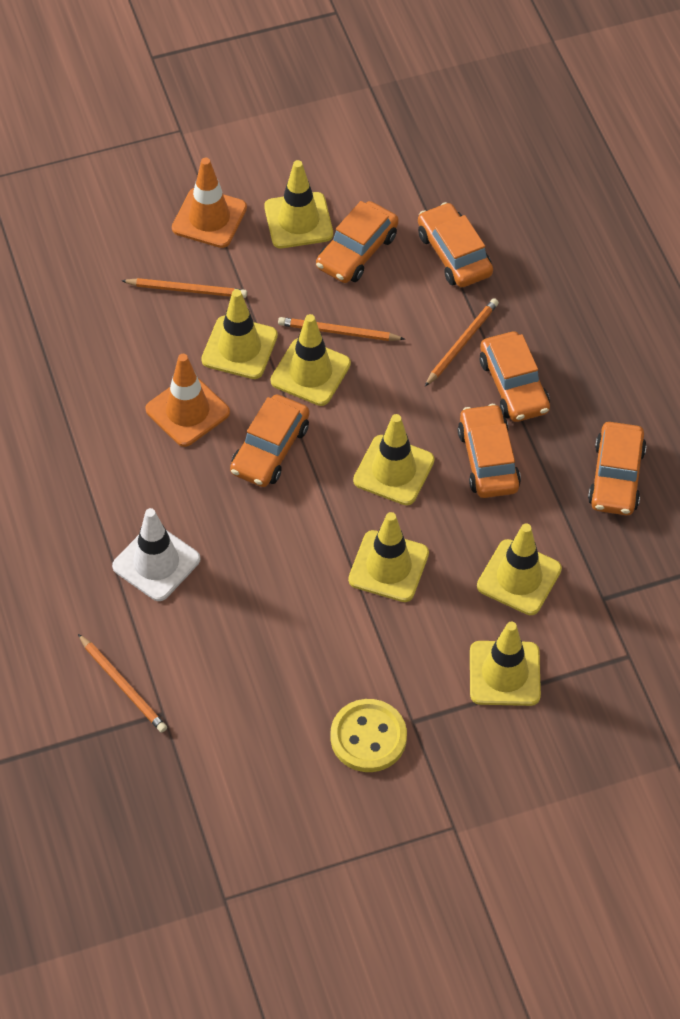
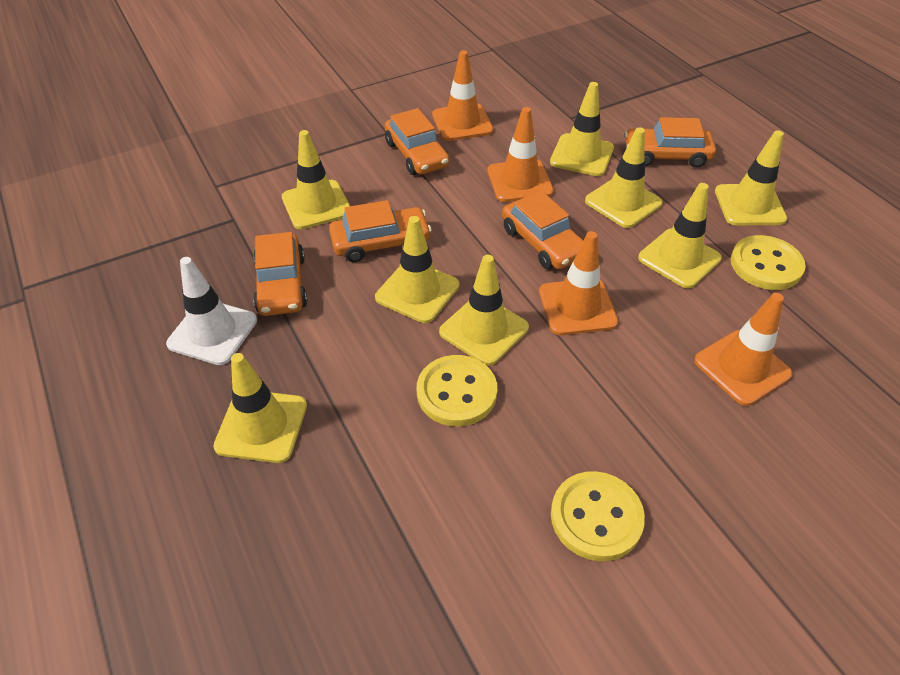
orange car: 6 -> 5
orange pencil: 4 -> 0
orange traffic cone: 2 -> 4
yellow button: 1 -> 3
yellow traffic cone: 7 -> 8

